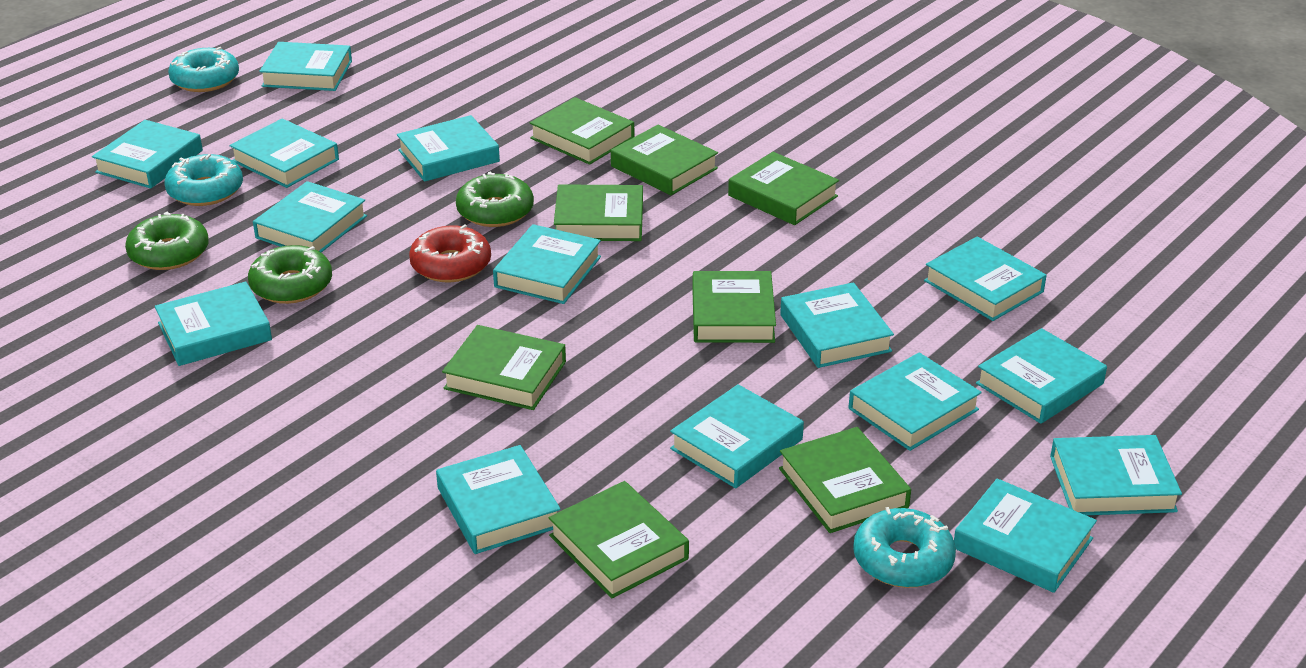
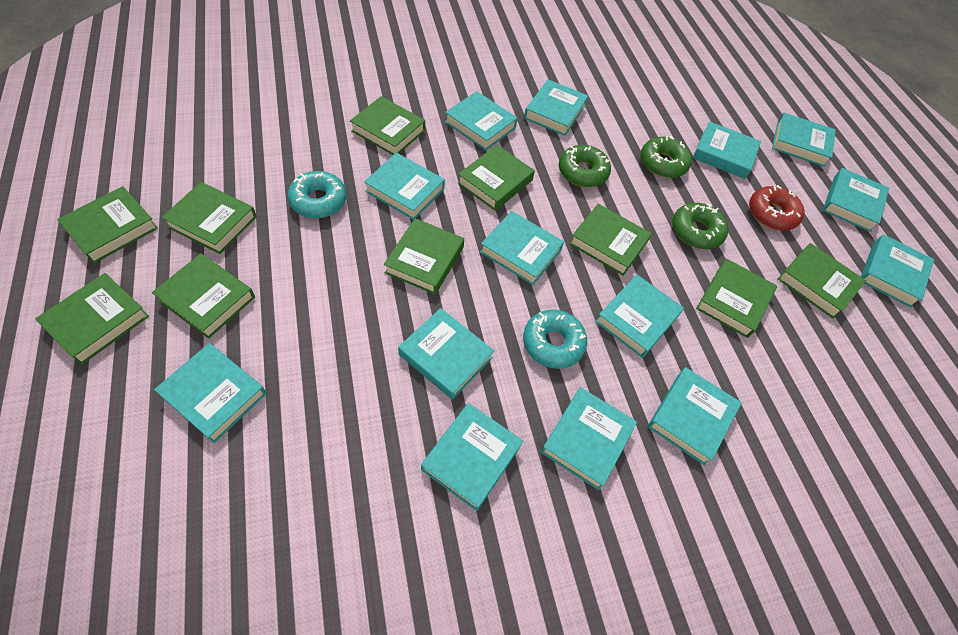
green book: 8 -> 10
turquoise book: 15 -> 14
turquoise donut: 3 -> 2

